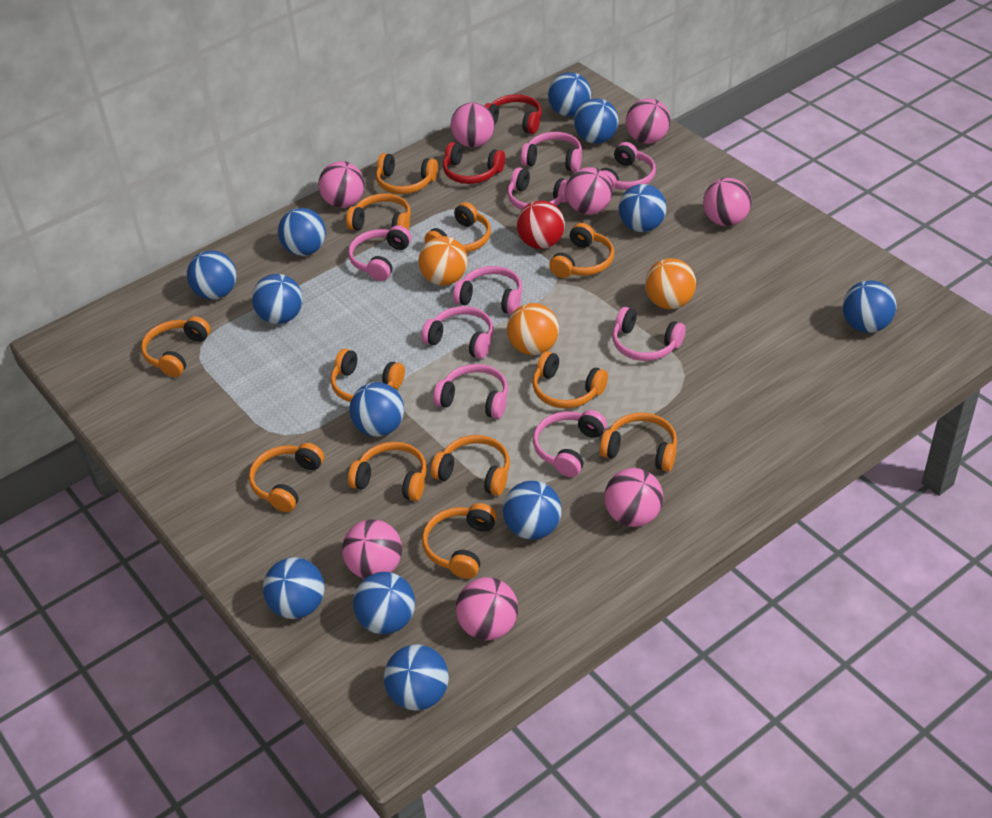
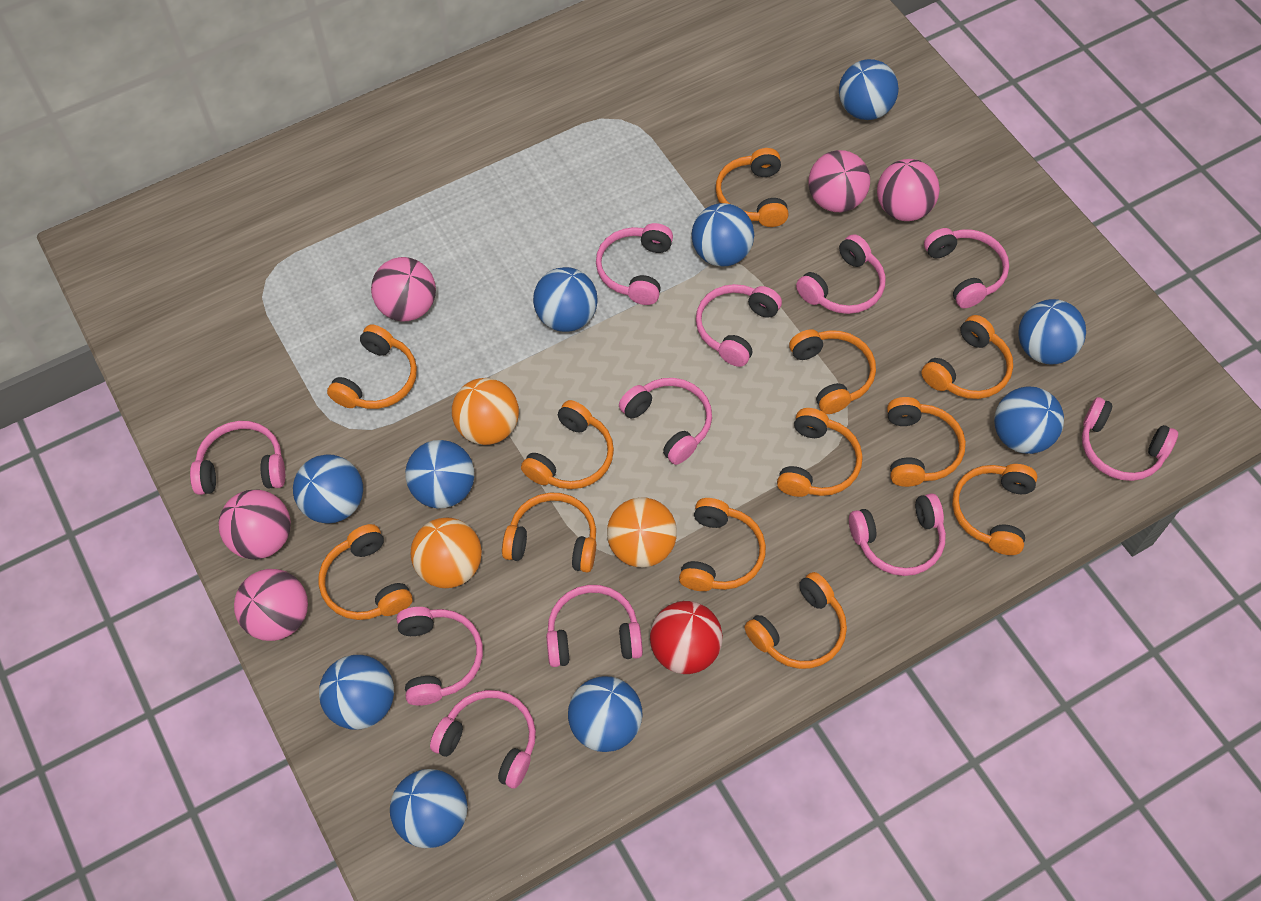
blue ball: 12 -> 10
pink ball: 8 -> 5
pink headphones: 9 -> 11
red headphones: 2 -> 0

